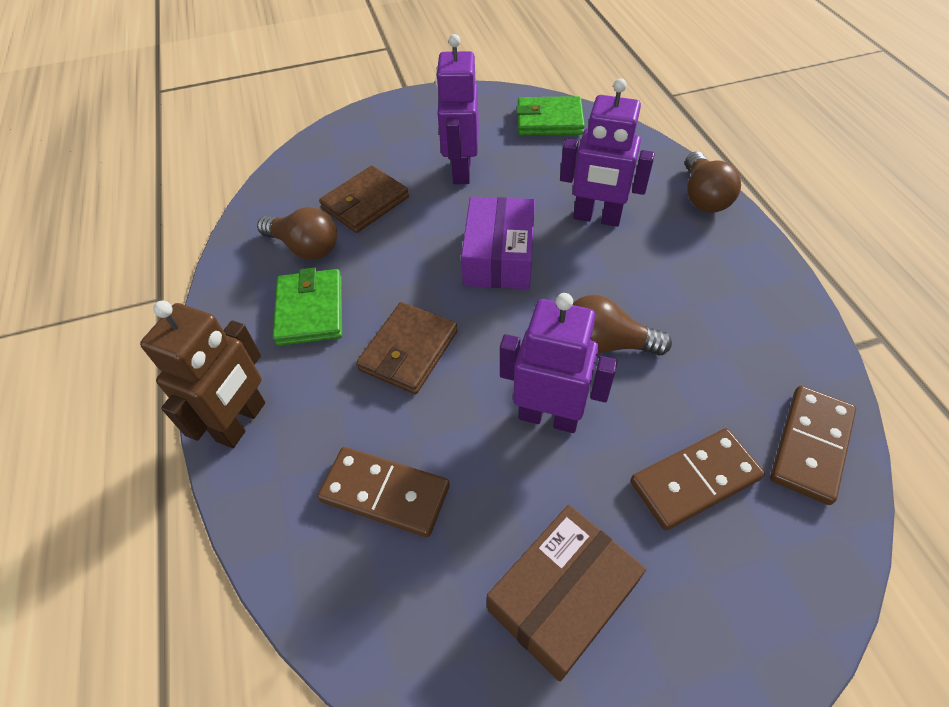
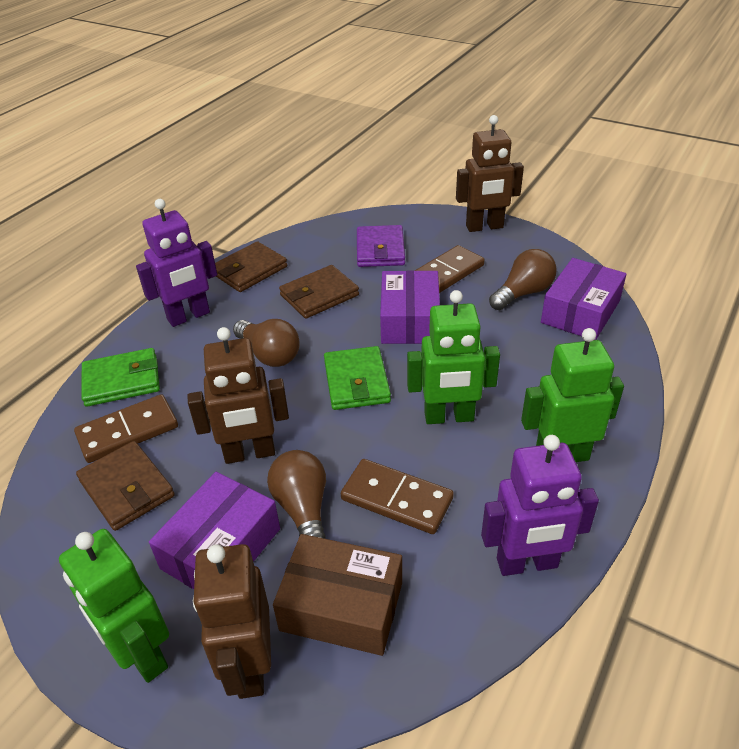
brown robot: 1 -> 3
brown wallet: 2 -> 3
green robot: 0 -> 3
purple box: 1 -> 3
purple robot: 3 -> 2
purple wallet: 0 -> 1

